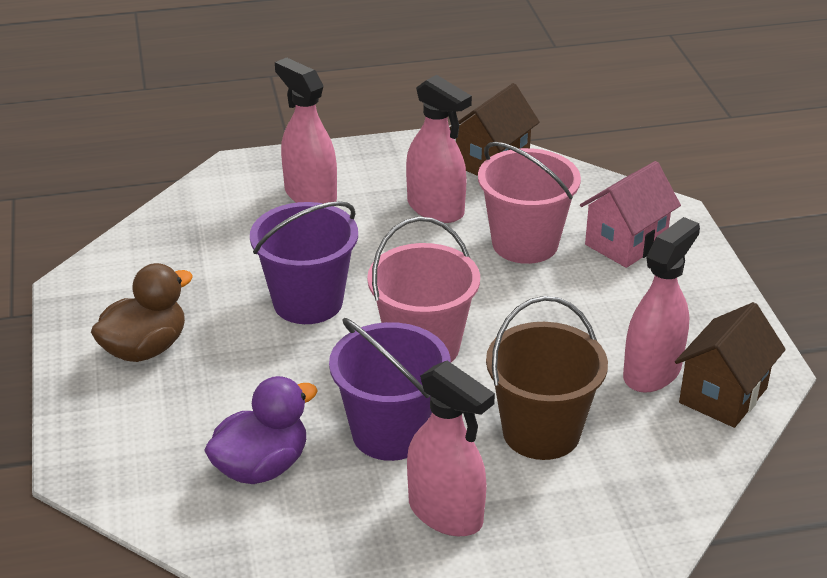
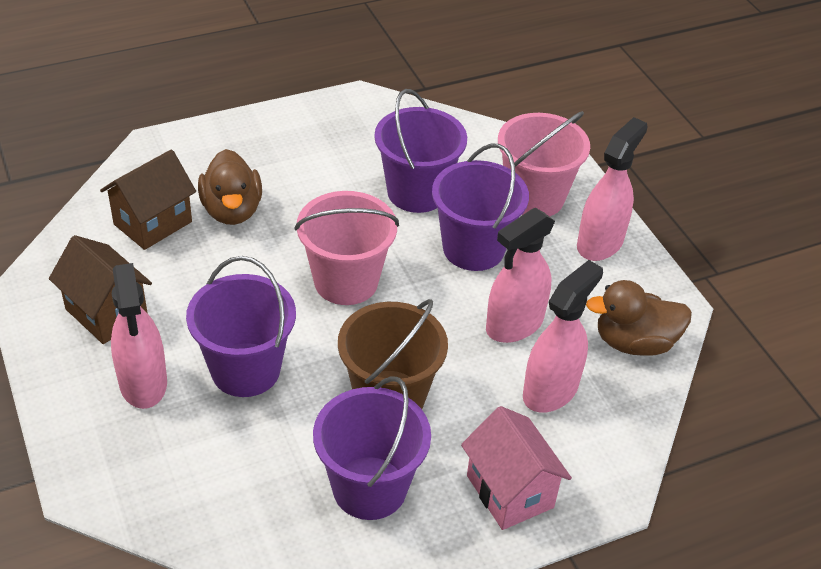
brown duck: 1 -> 2
purple bucket: 2 -> 4
purple duck: 1 -> 0

